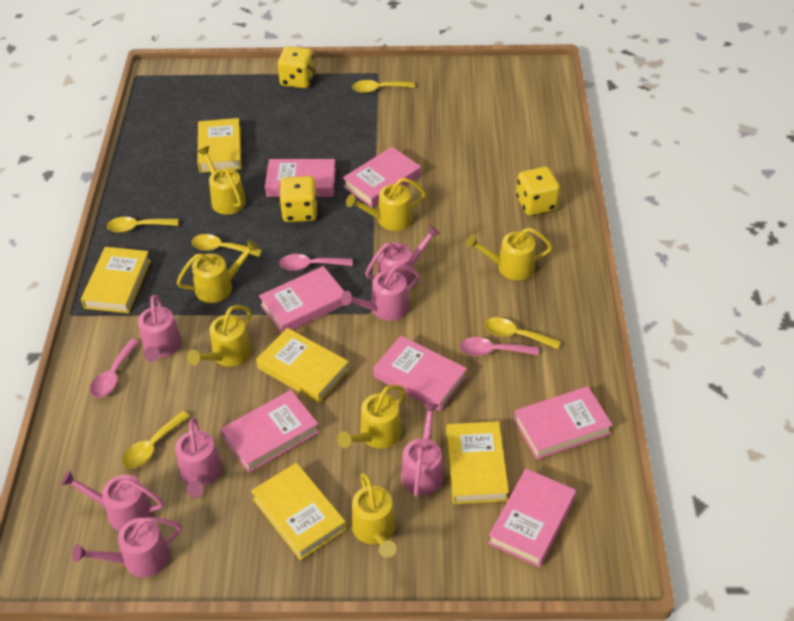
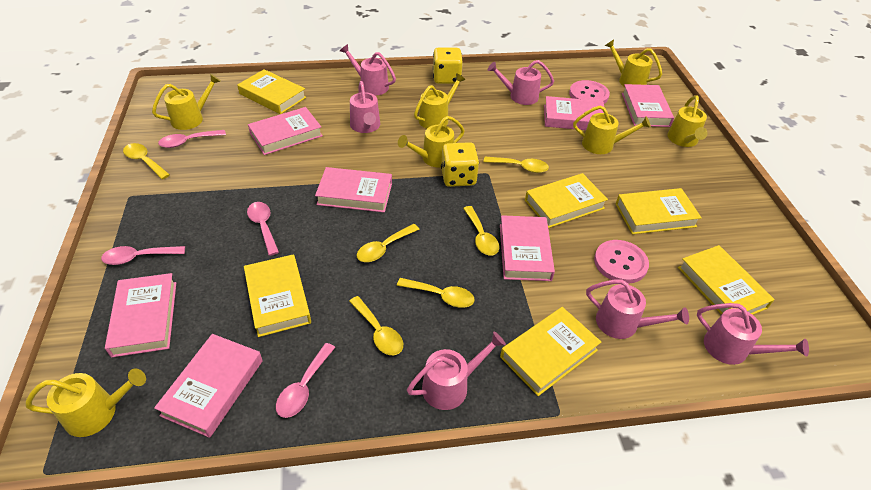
pink button: 0 -> 2
pink spoon: 3 -> 4
pink watering can: 7 -> 6
yellow book: 5 -> 6
yellow dice: 3 -> 2
yellow spoon: 5 -> 6

